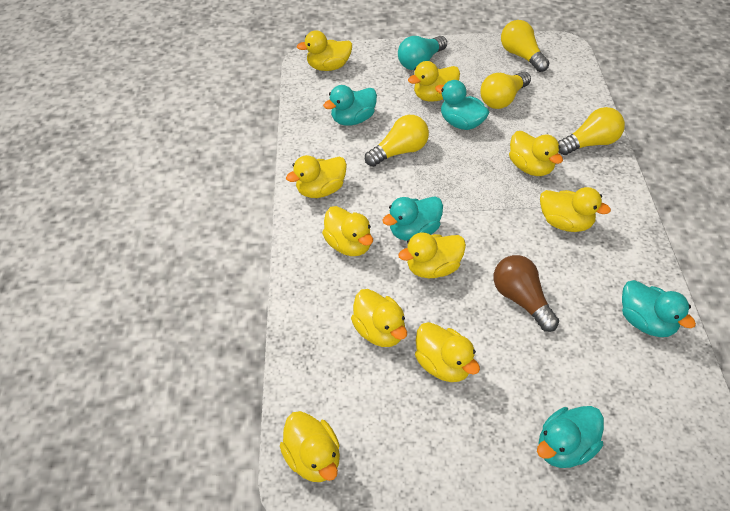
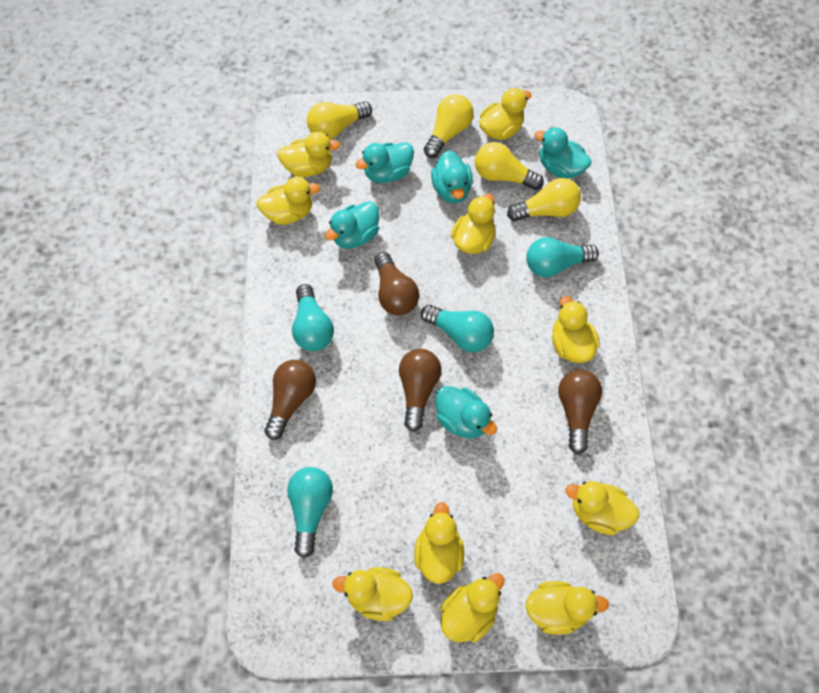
brown light bulb: 1 -> 4
turquoise light bulb: 1 -> 4

